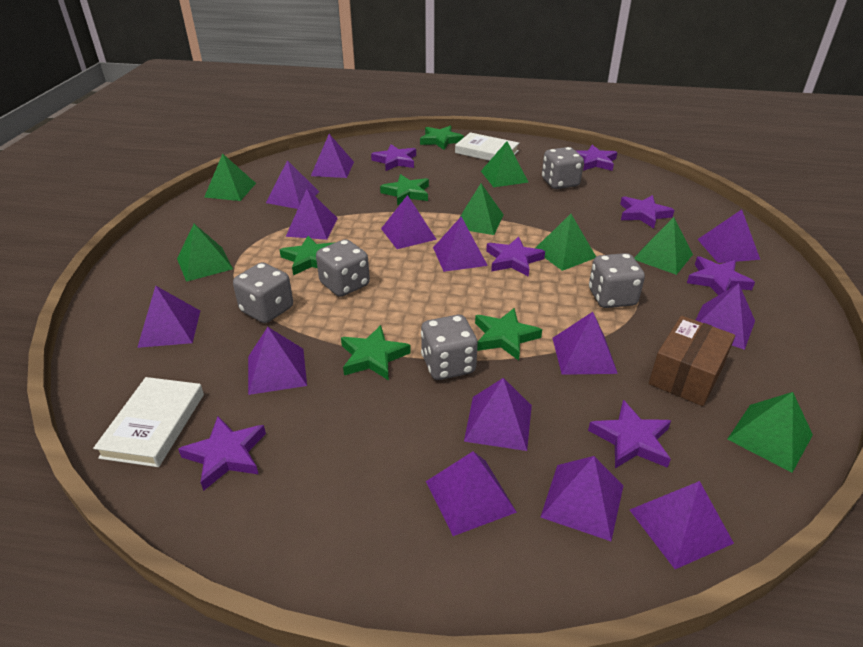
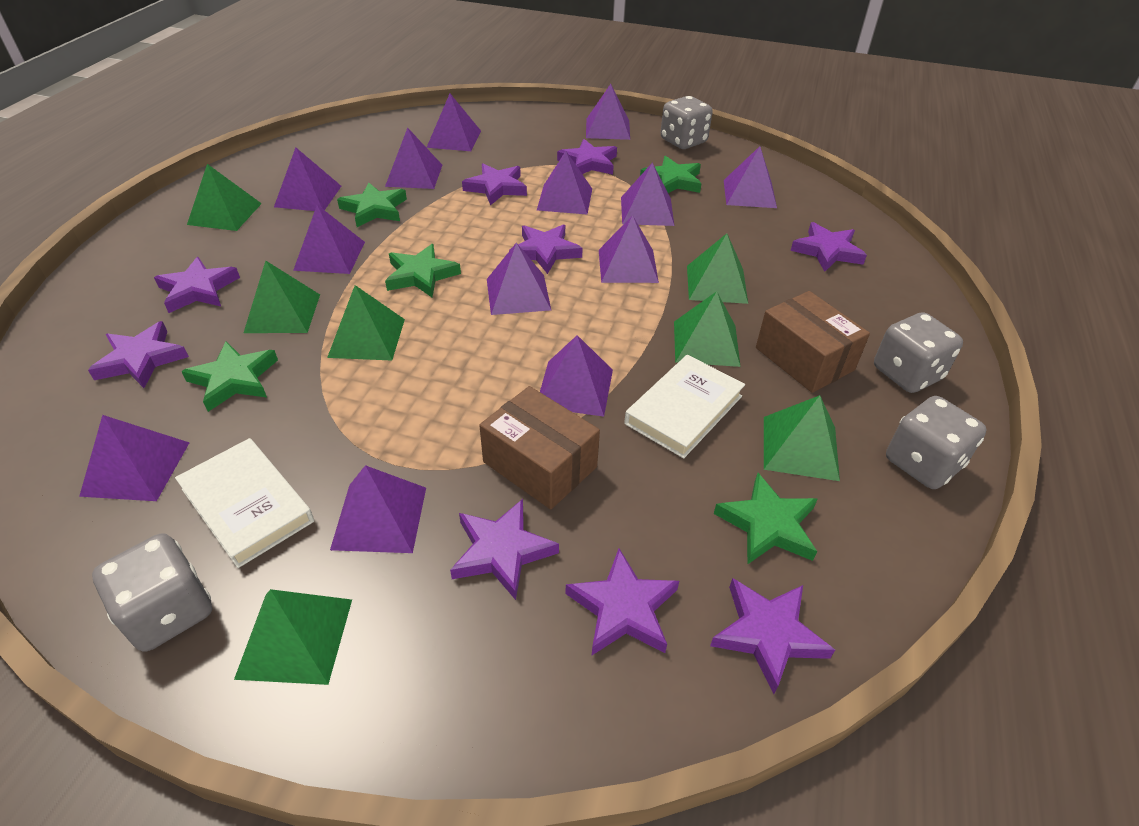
brown box: 1 -> 2
grey dice: 5 -> 4
purple pyramid: 14 -> 13
purple star: 7 -> 9

